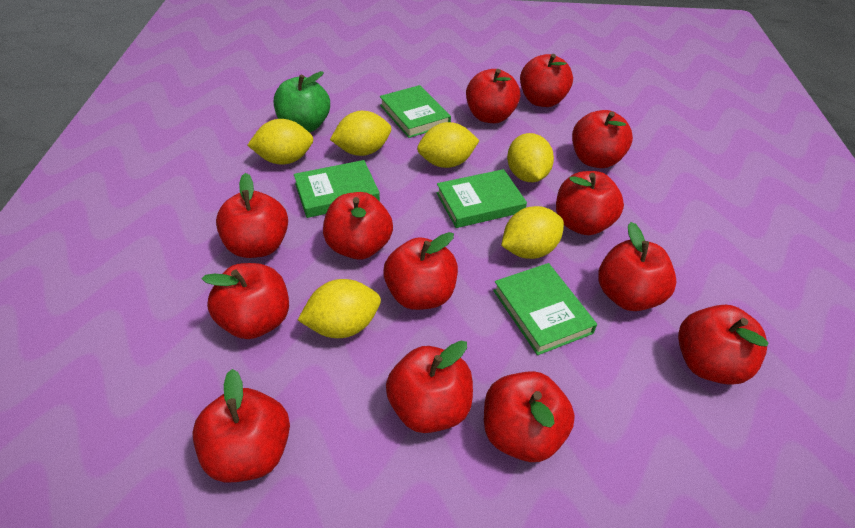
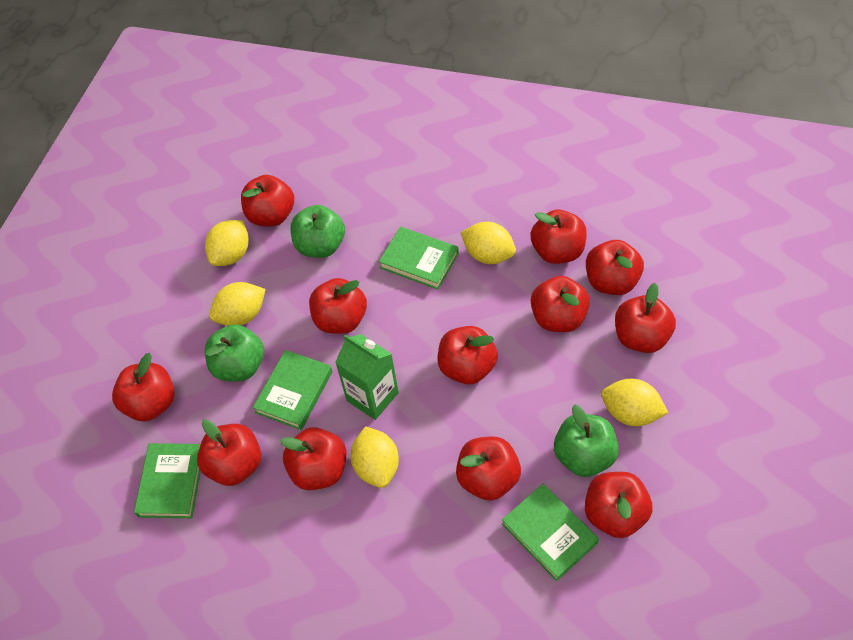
green apple: 1 -> 3
green carton: 0 -> 1
red apple: 13 -> 12
yellow lemon: 6 -> 5

